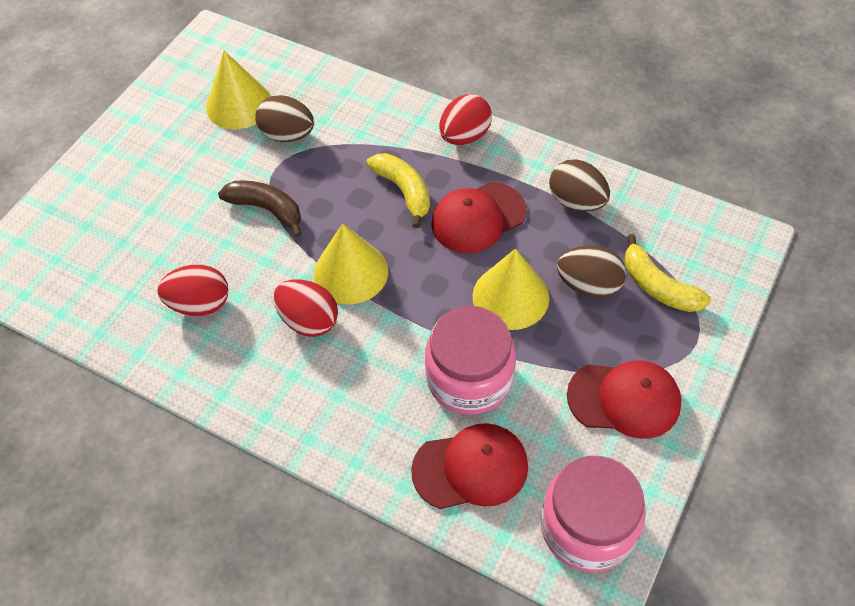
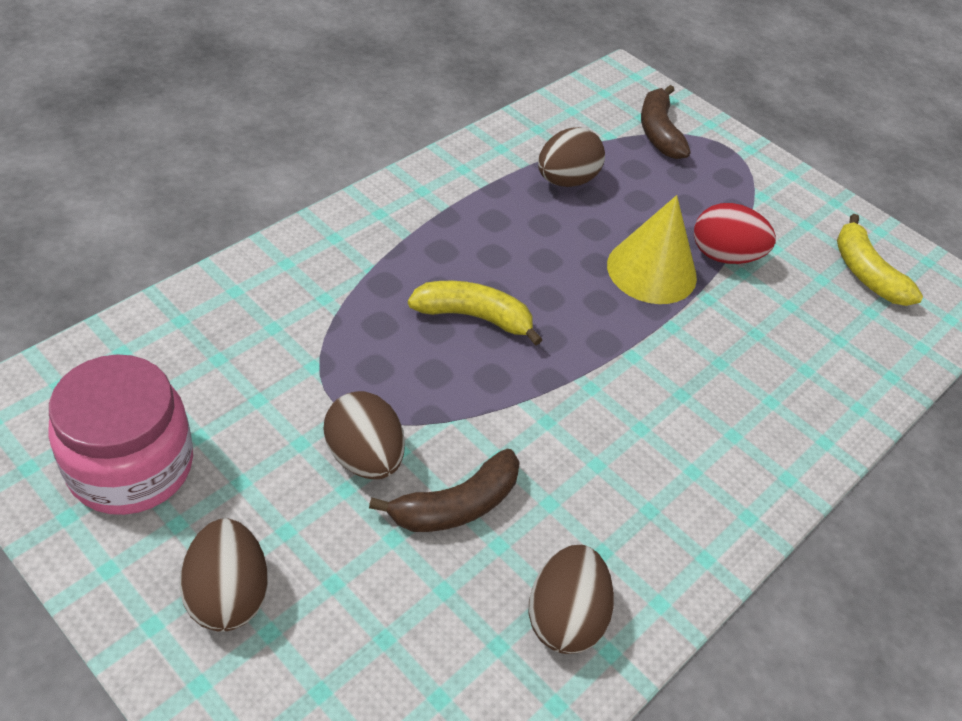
brown banana: 1 -> 2
brown egg: 3 -> 4
pink jar: 2 -> 1
red cap: 3 -> 0
red egg: 3 -> 1
yellow cone: 3 -> 1

